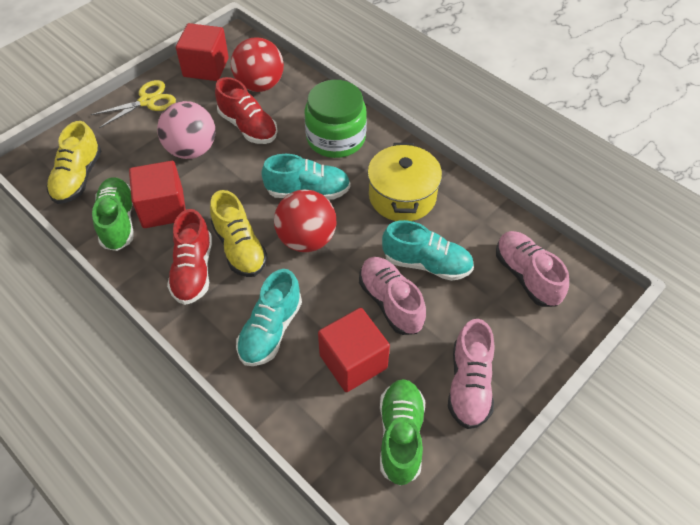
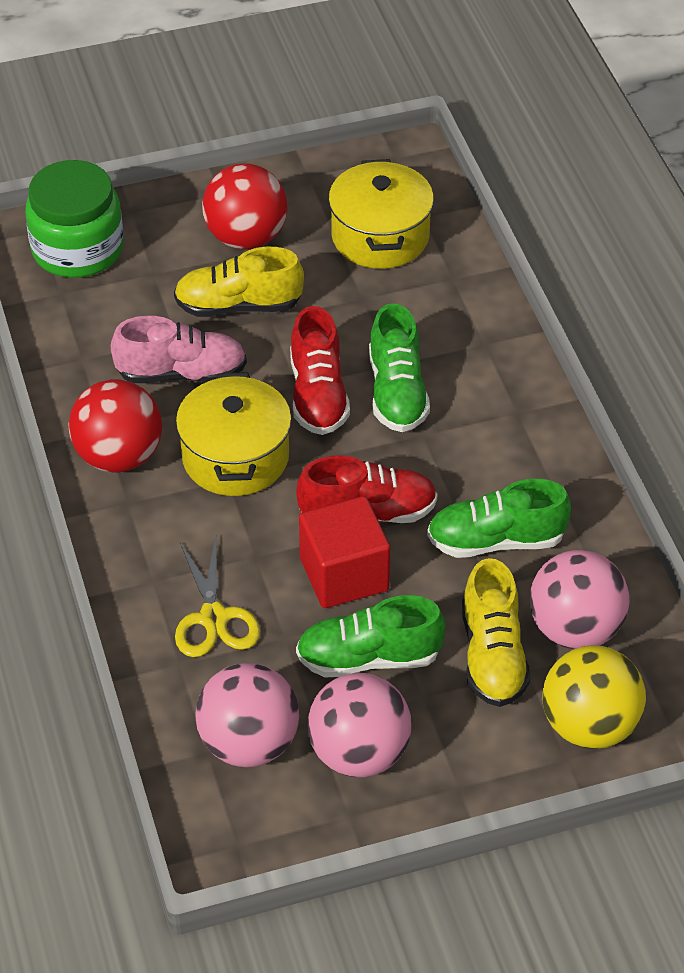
green shoe: 2 -> 3
pink ball: 1 -> 3
pink shoe: 3 -> 1
red cube: 3 -> 1
turquoise shoe: 3 -> 0
yellow ball: 0 -> 1
yellow pot: 1 -> 2

